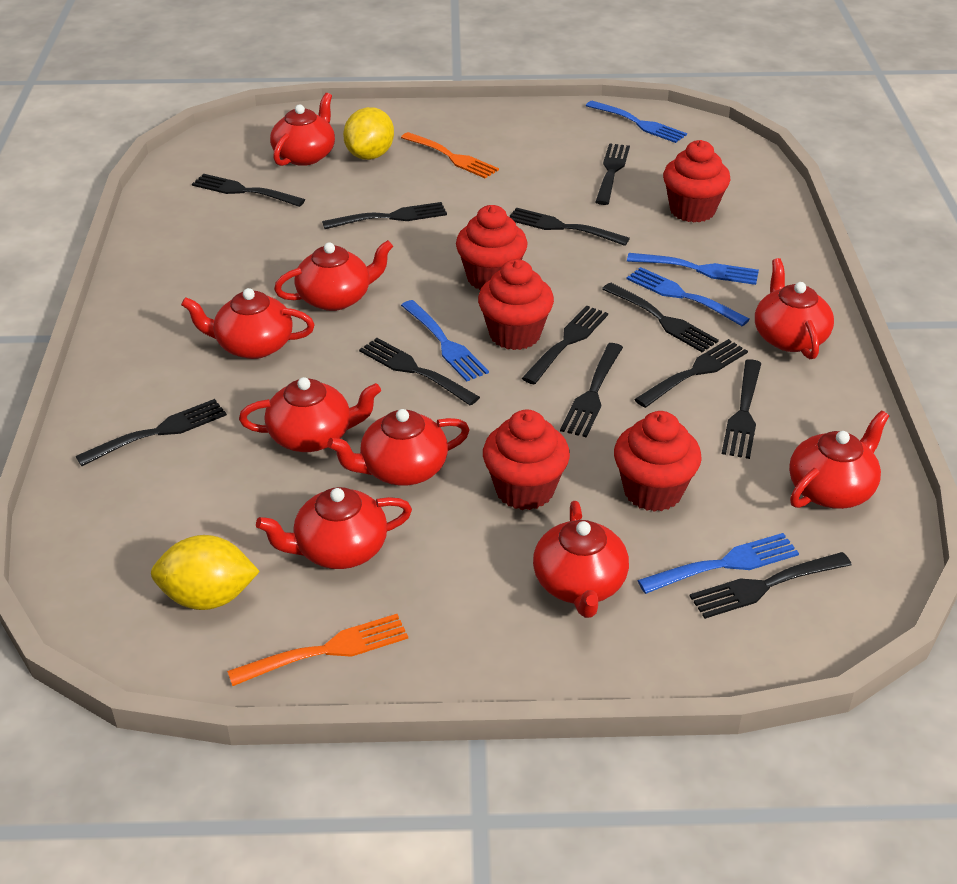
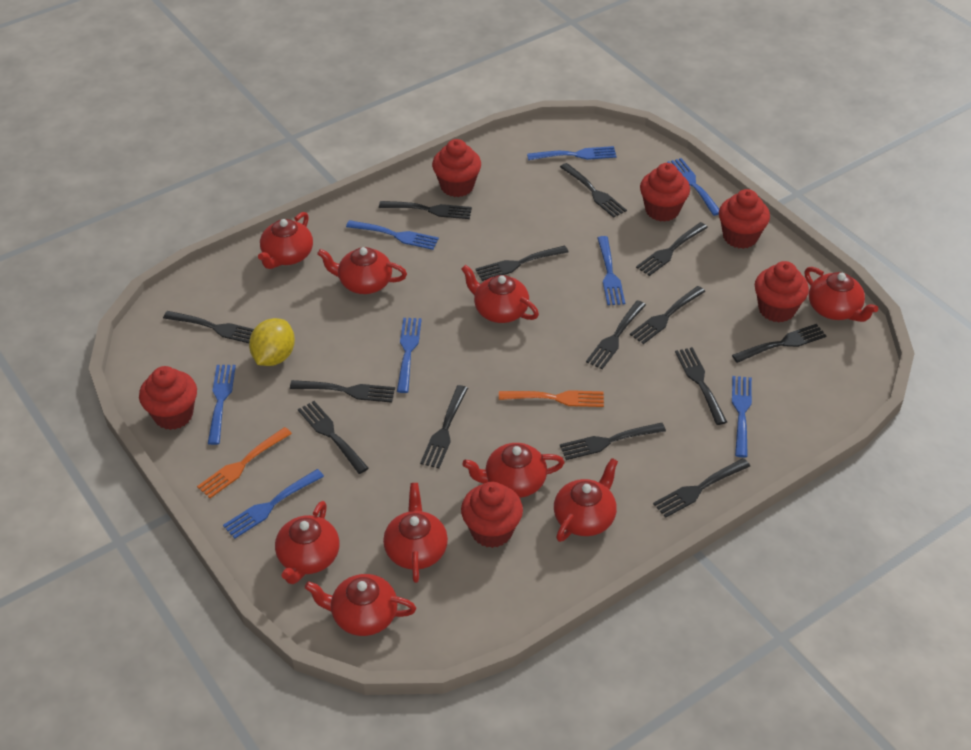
black fork: 12 -> 14
blue fork: 5 -> 8
red cupcake: 5 -> 6
yellow lemon: 2 -> 1

